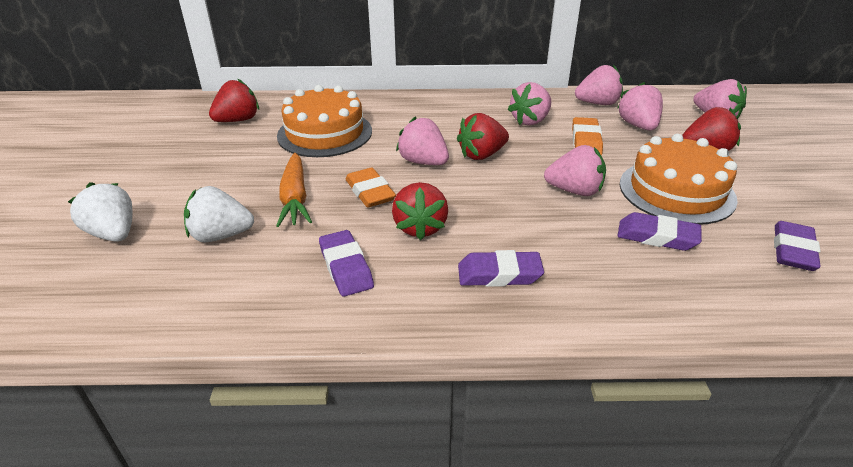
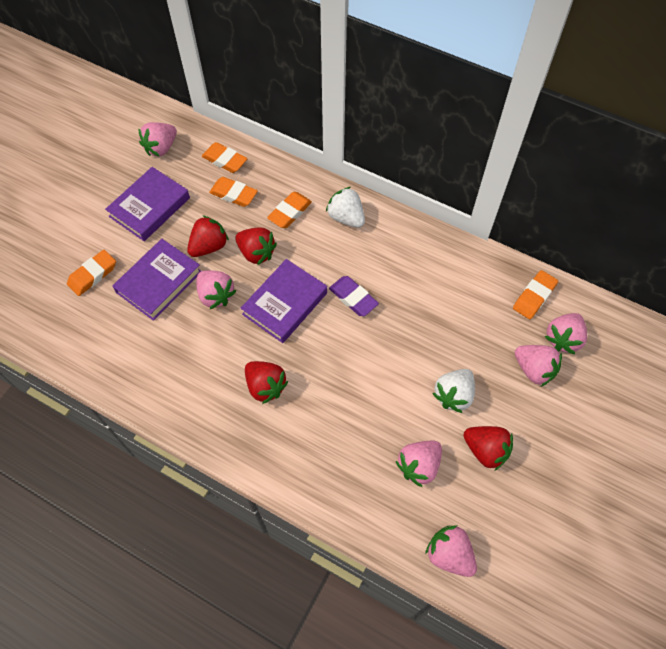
orange cake: 2 -> 0
orange carrot: 1 -> 0
orange eraser: 2 -> 5
purple book: 0 -> 3
purple eraser: 4 -> 1

